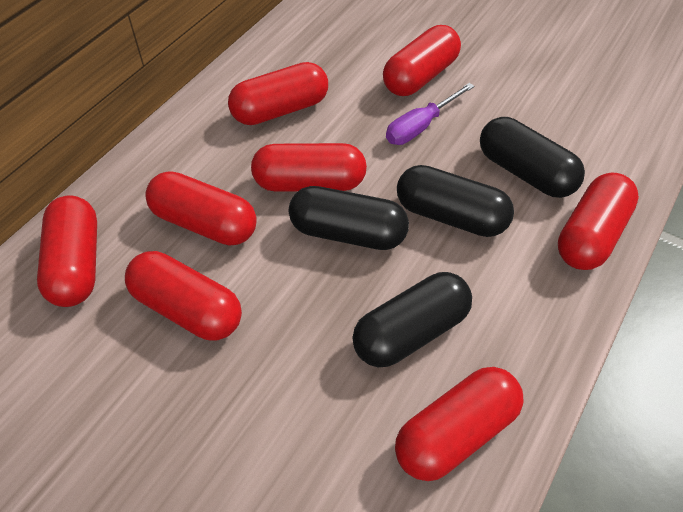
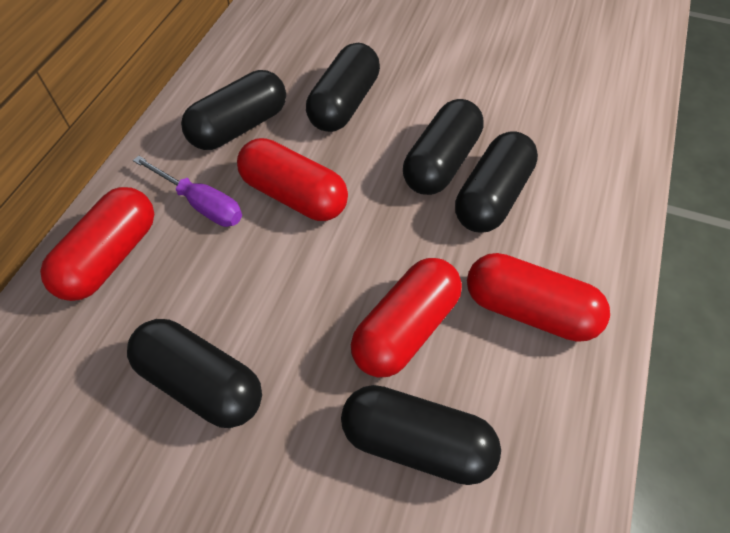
black capsule: 4 -> 6
red capsule: 8 -> 4

